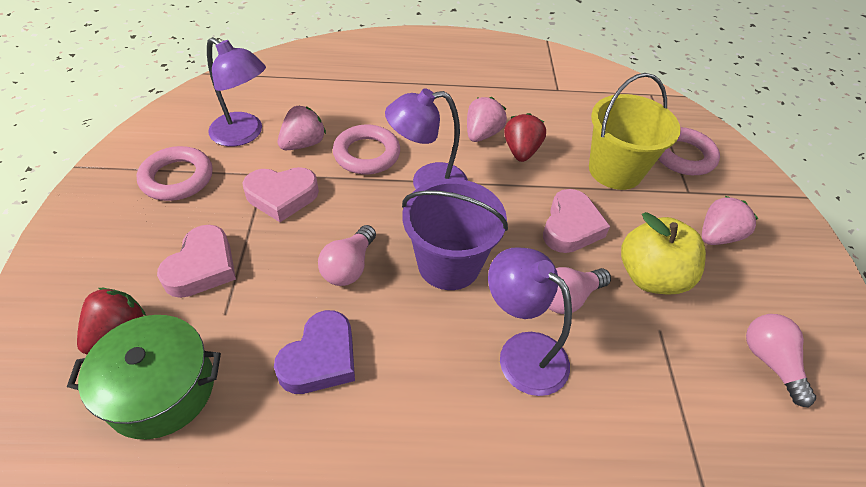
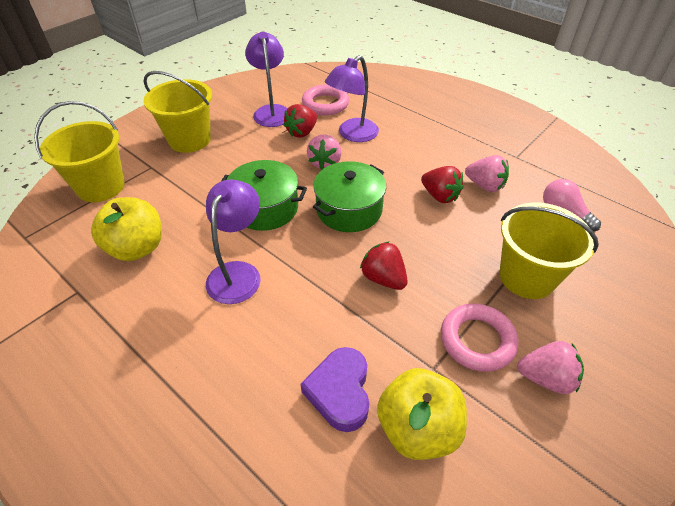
green pot: 1 -> 2
pink heart: 3 -> 0
pink light bulb: 3 -> 1
pink ring: 3 -> 2
purple bucket: 1 -> 0
red strawberry: 2 -> 3
yellow apple: 1 -> 2
yellow bucket: 1 -> 3

